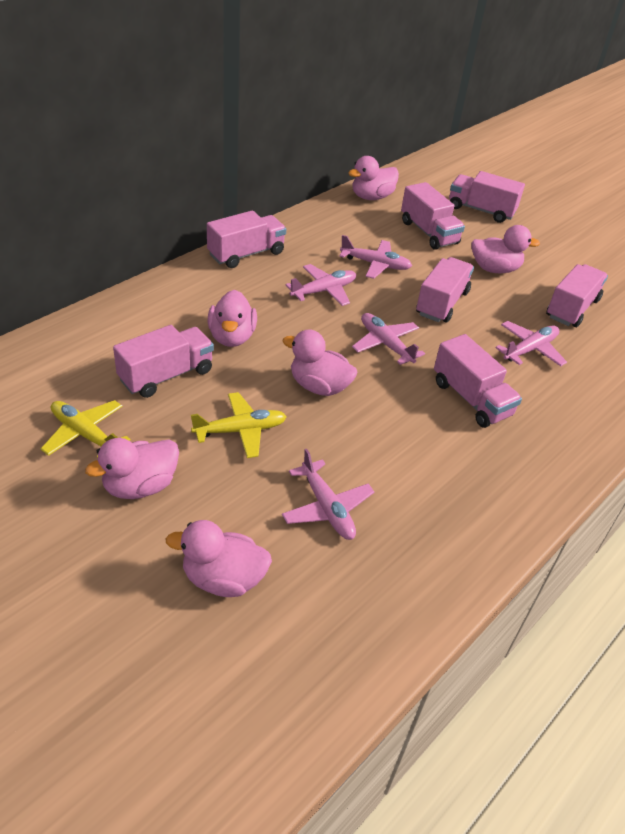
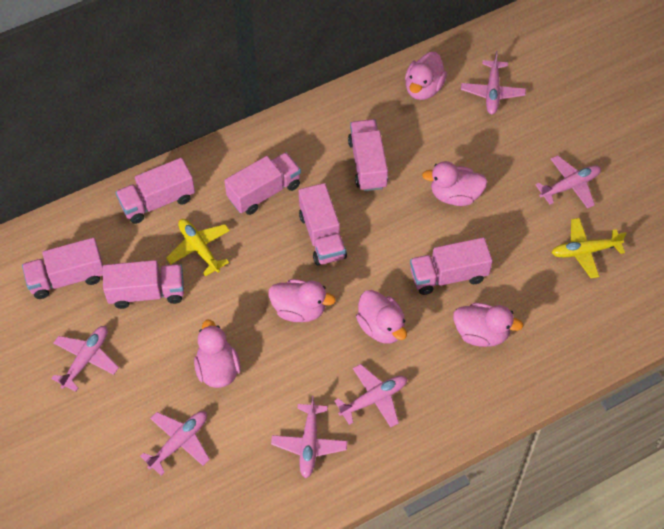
pink plane: 5 -> 6

